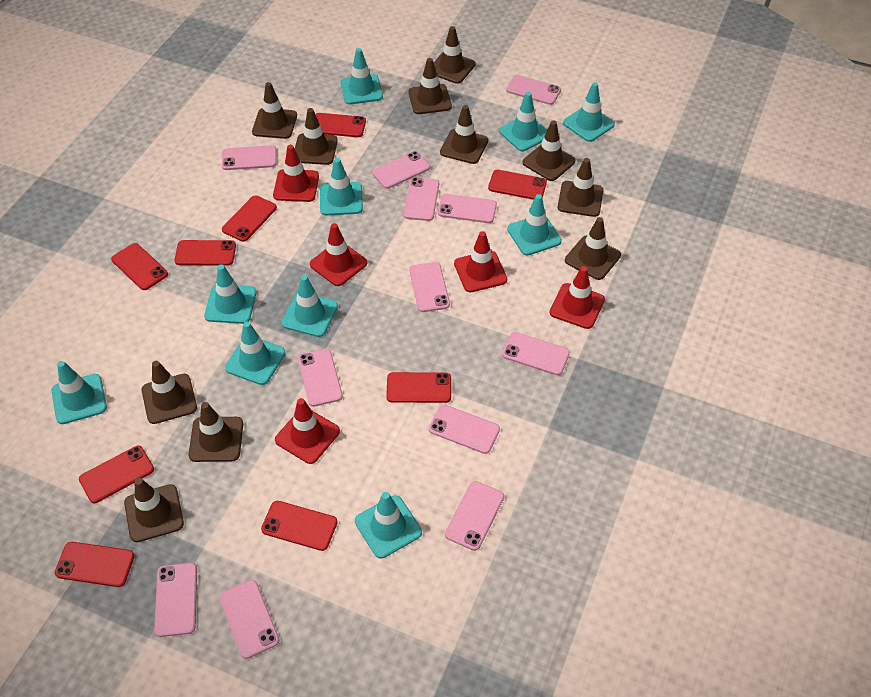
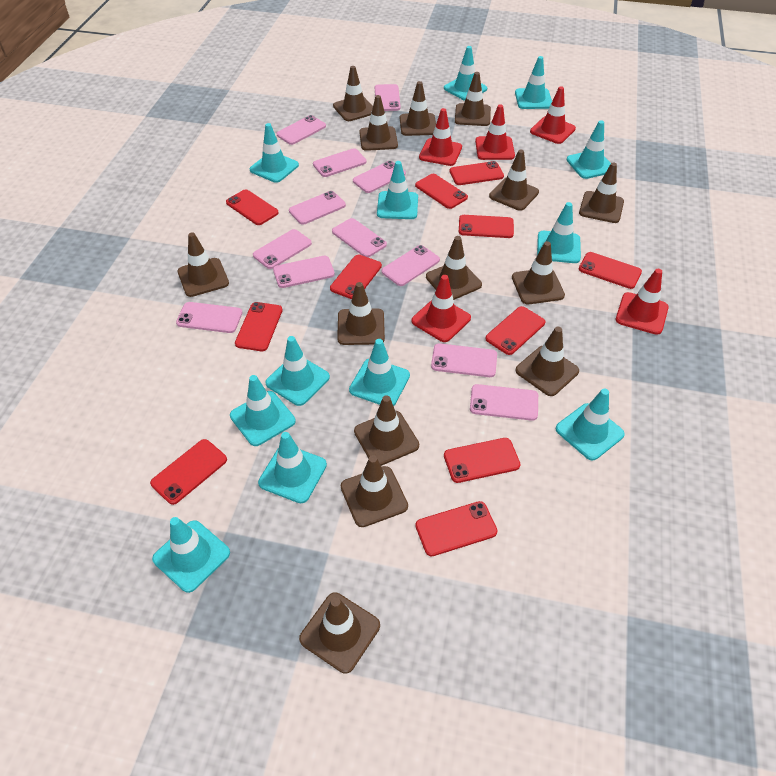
brown traffic cone: 11 -> 14
red phone: 9 -> 11
turquoise traffic cone: 10 -> 12

